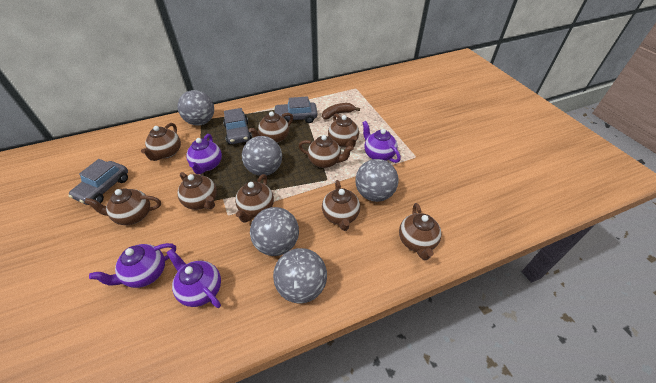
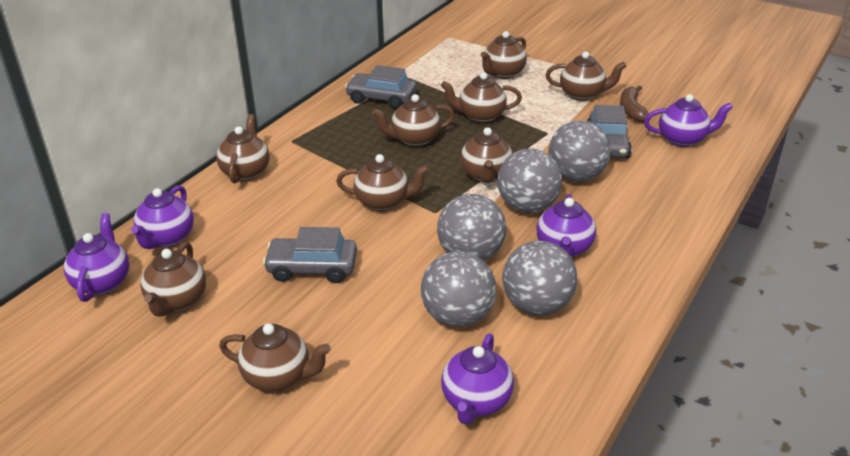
purple teapot: 4 -> 5

